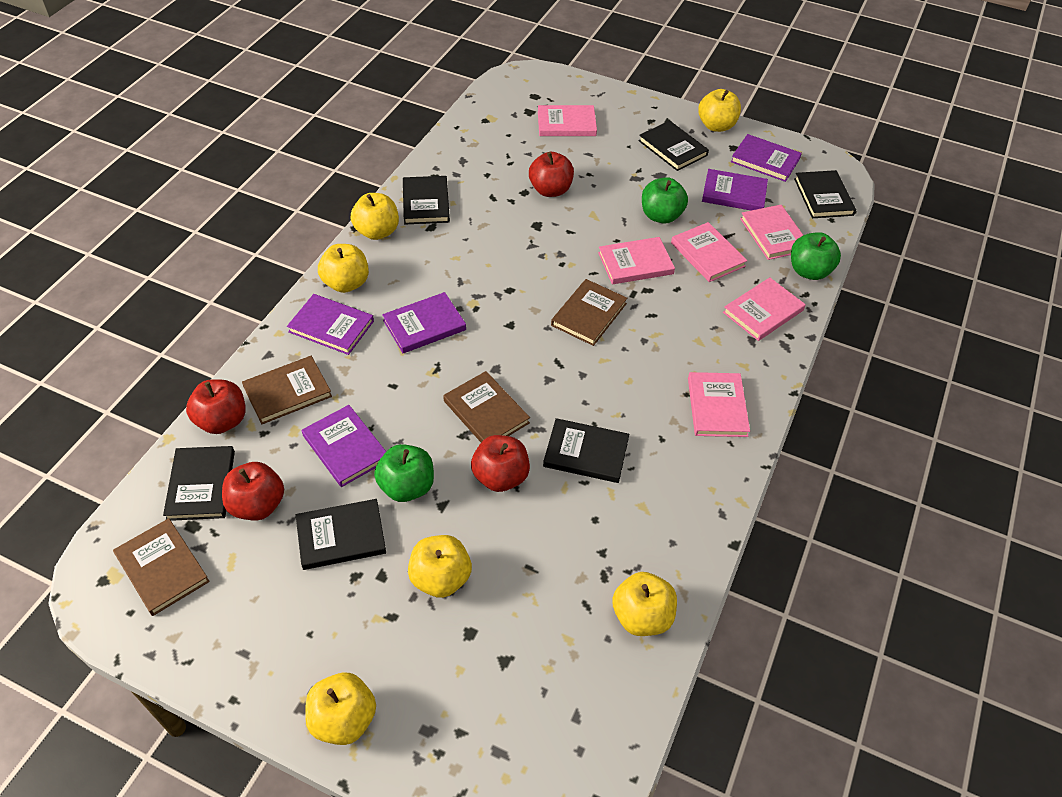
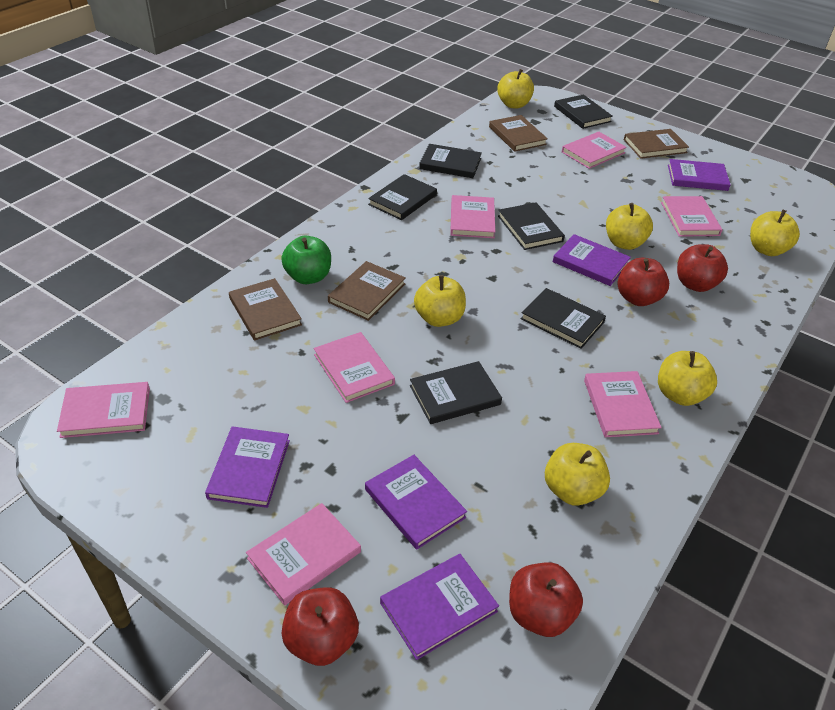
green apple: 3 -> 1
pink book: 6 -> 7

